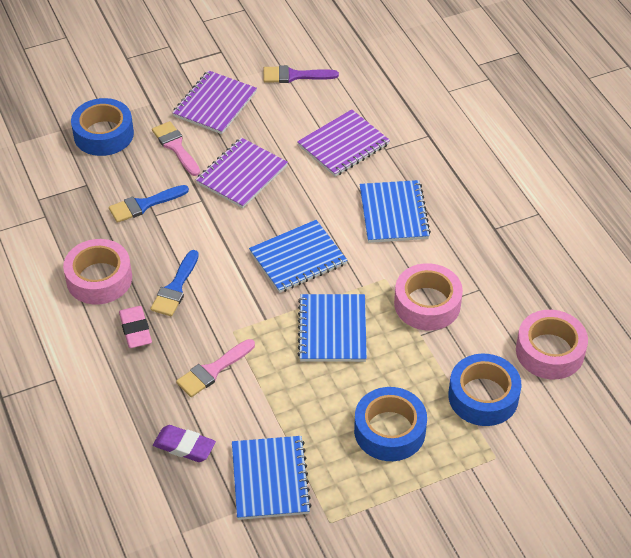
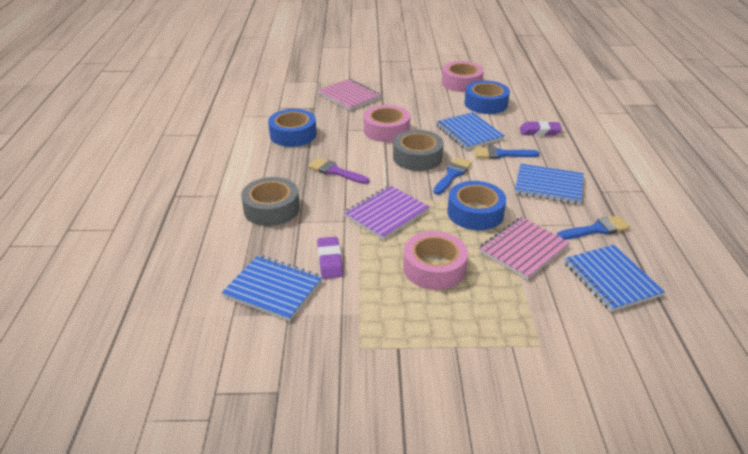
blue brush: 2 -> 3
grey tape: 0 -> 2
pink brush: 2 -> 0
pink eraser: 1 -> 0
pink notebook: 0 -> 2
purple eraser: 1 -> 2
purple notebook: 3 -> 1

